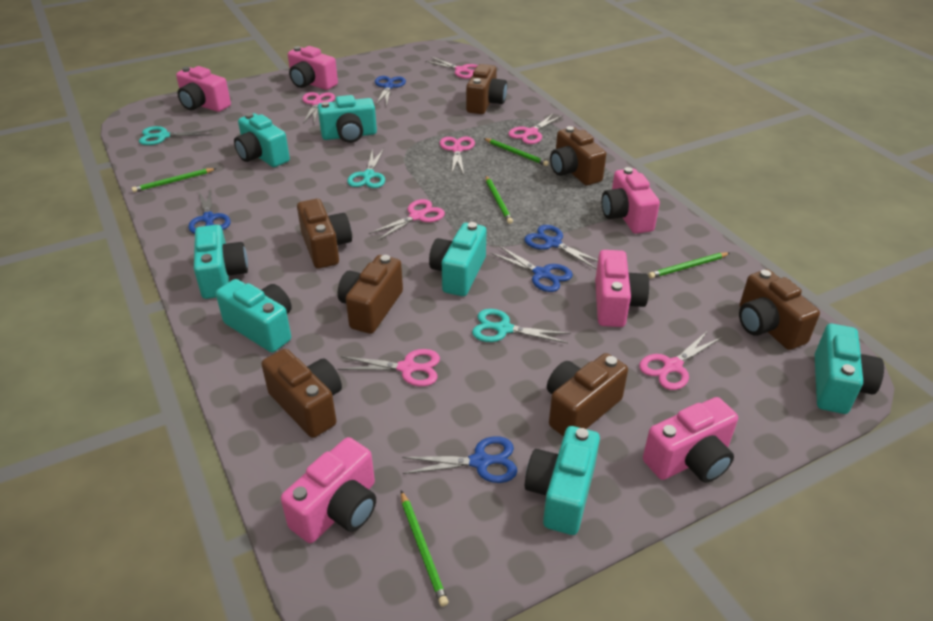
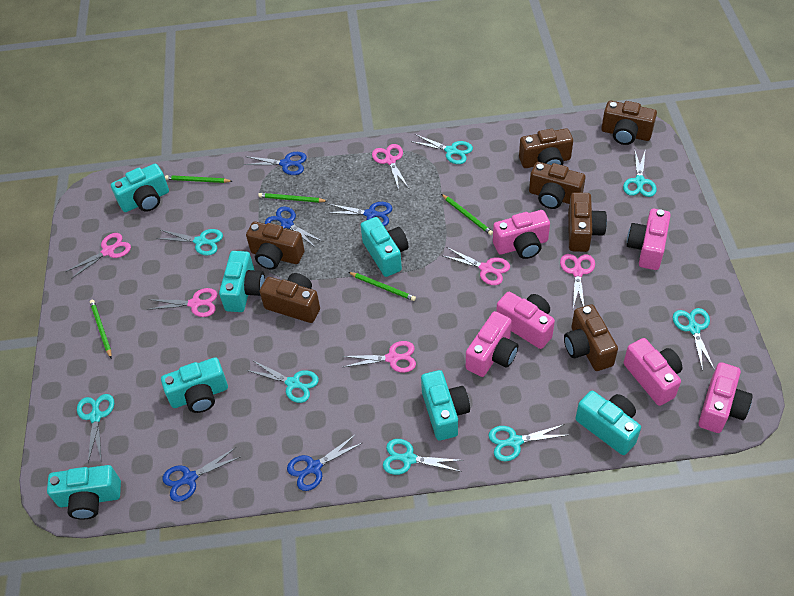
pink scissors: 7 -> 6
turquoise scissors: 3 -> 8

